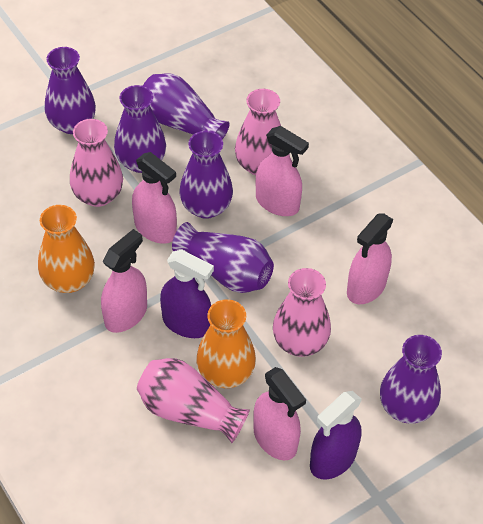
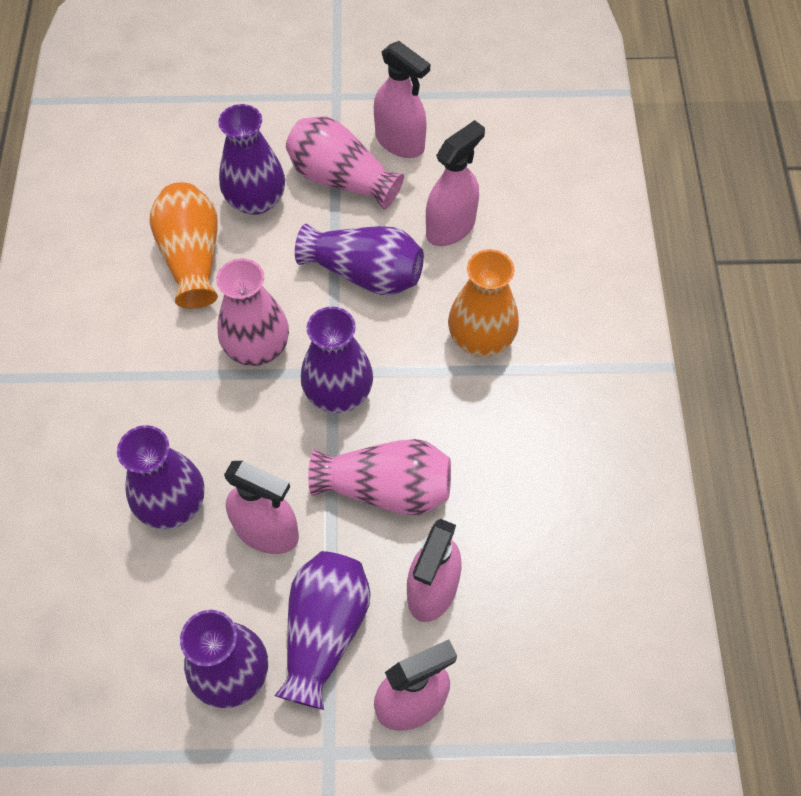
pink vase: 4 -> 3
purple spray bottle: 2 -> 0

